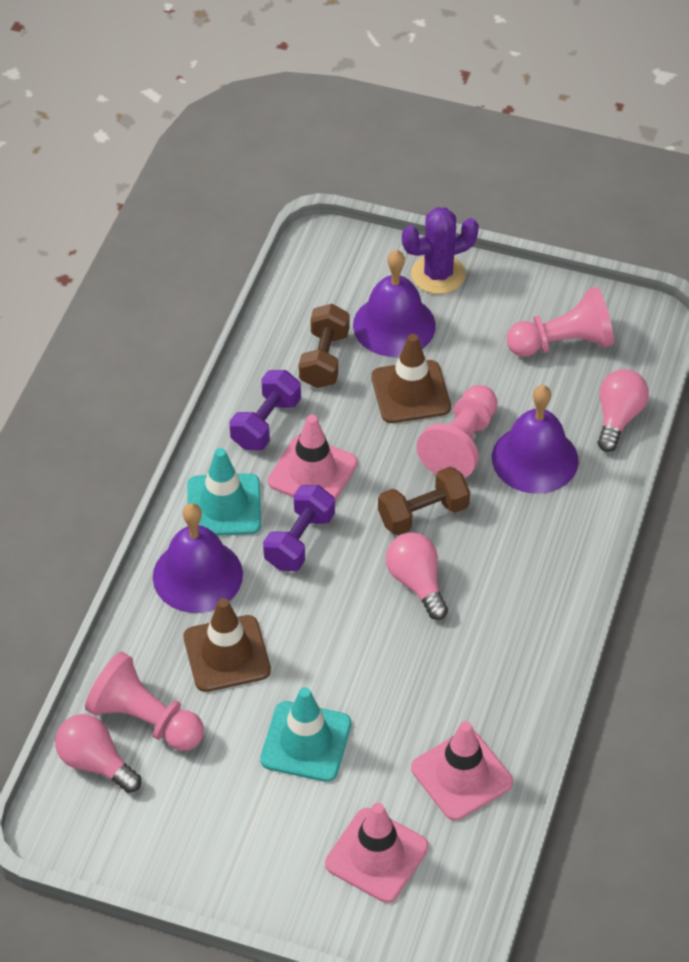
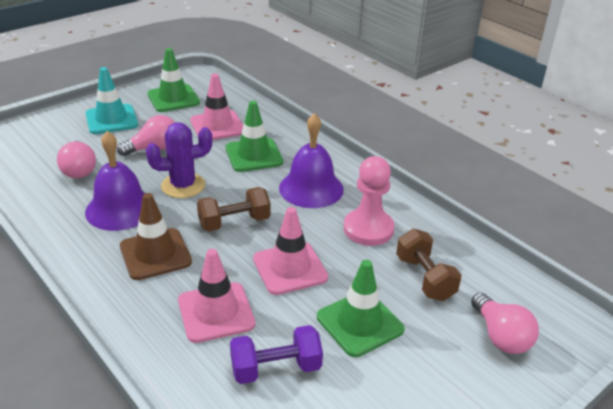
brown traffic cone: 2 -> 1
green traffic cone: 0 -> 3
pink pawn: 3 -> 1
purple bell: 3 -> 2
purple dumbbell: 2 -> 1
turquoise traffic cone: 2 -> 1

